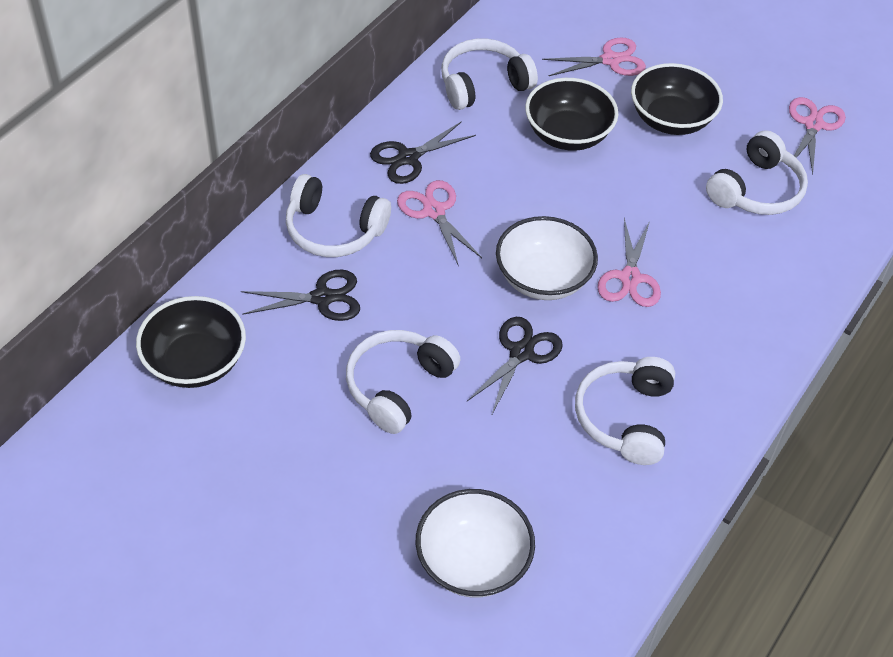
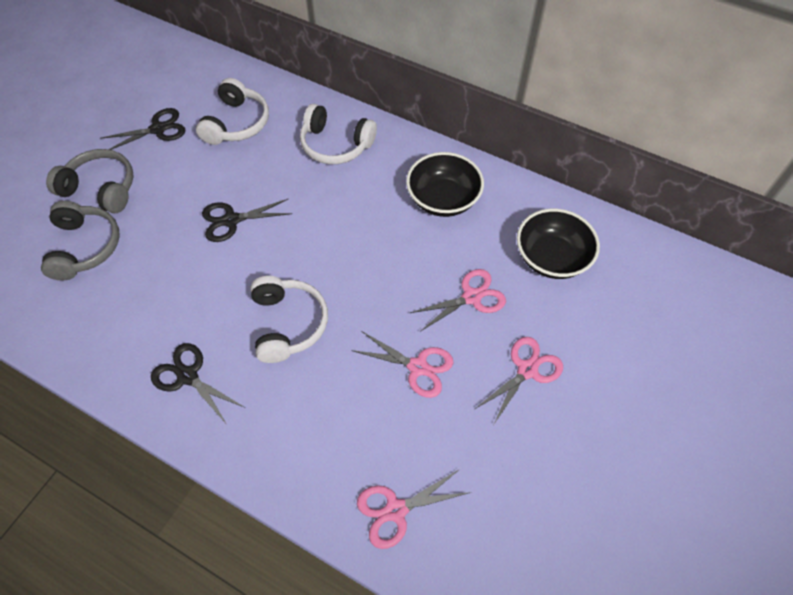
black bowl: 3 -> 2
grey headphones: 0 -> 2
white bowl: 2 -> 0
white headphones: 5 -> 3

